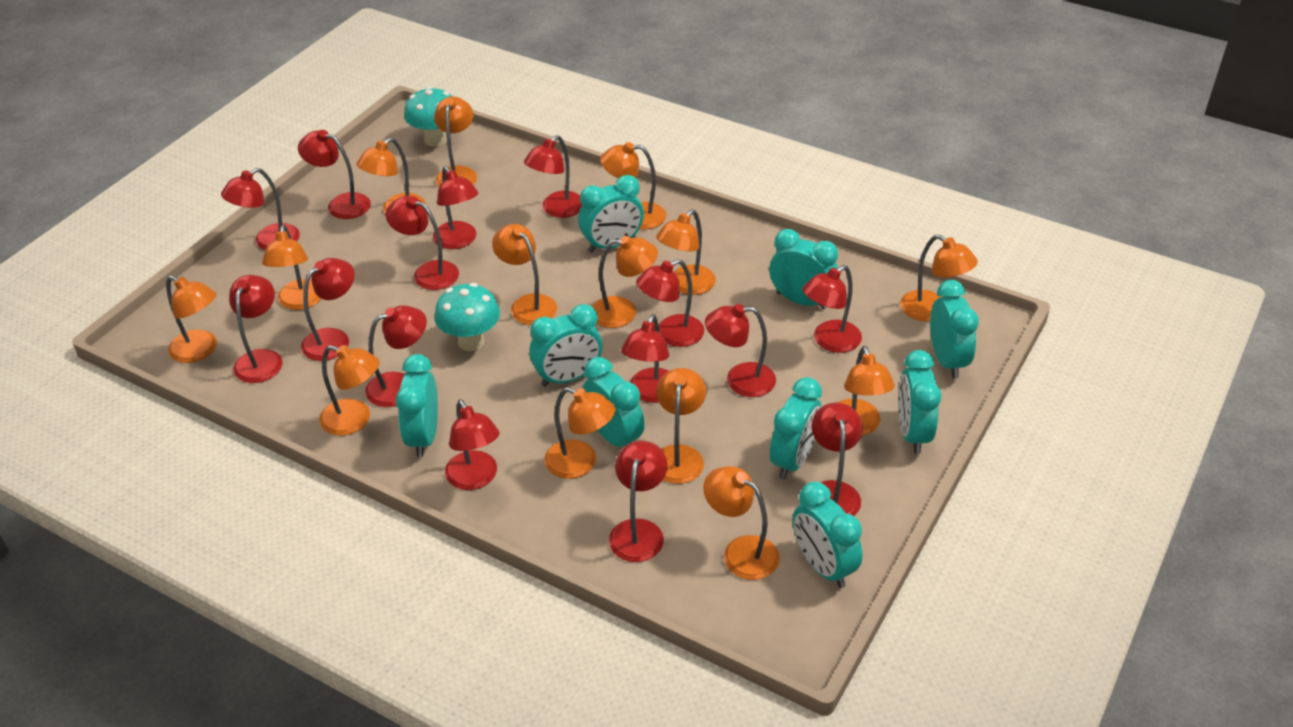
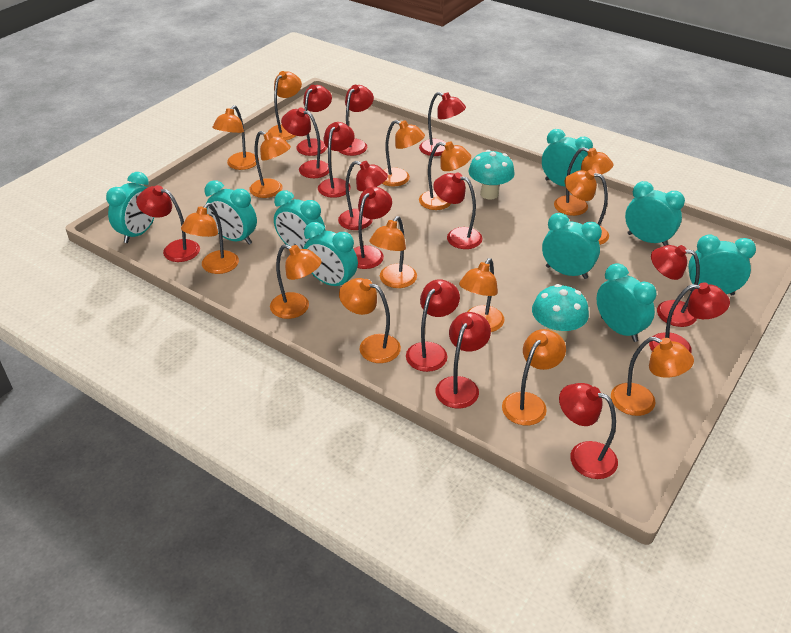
red lamp: 15 -> 14

